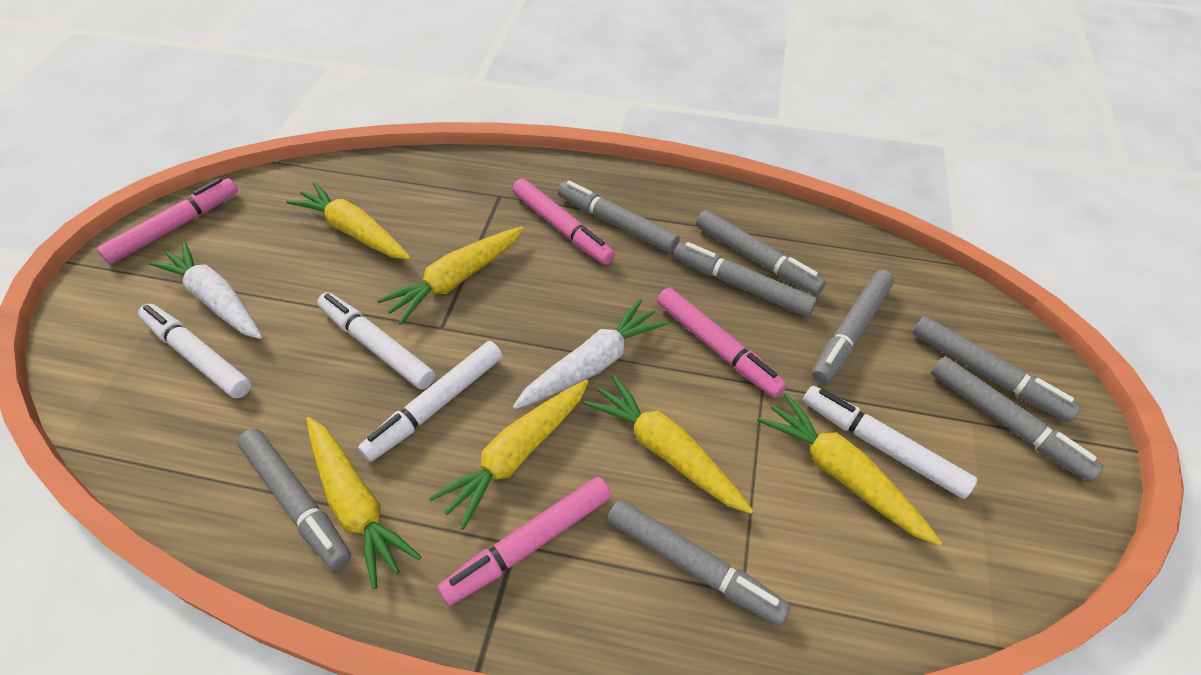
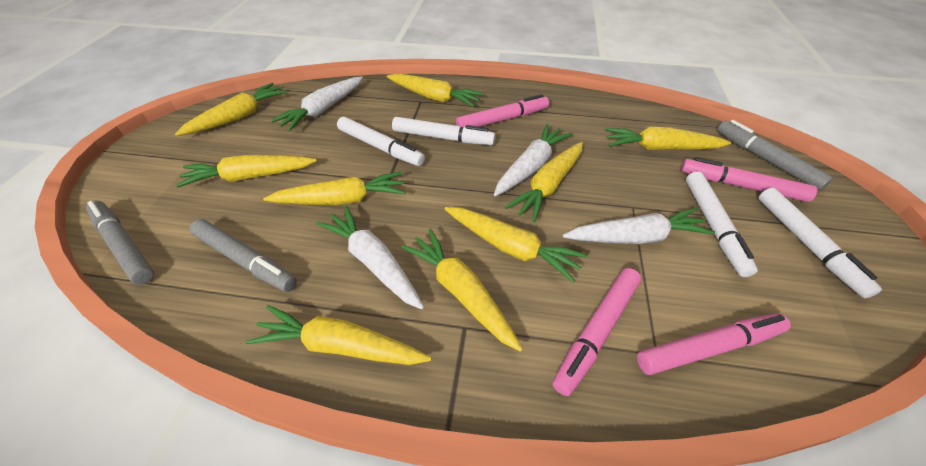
grey marker: 8 -> 3
white carrot: 2 -> 4
yellow carrot: 6 -> 9

